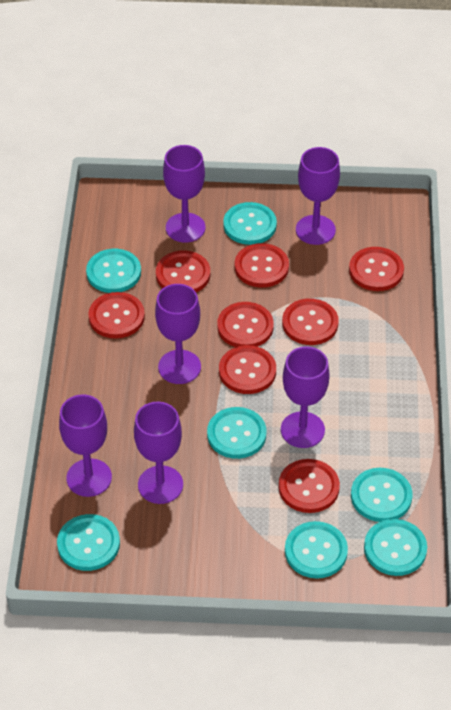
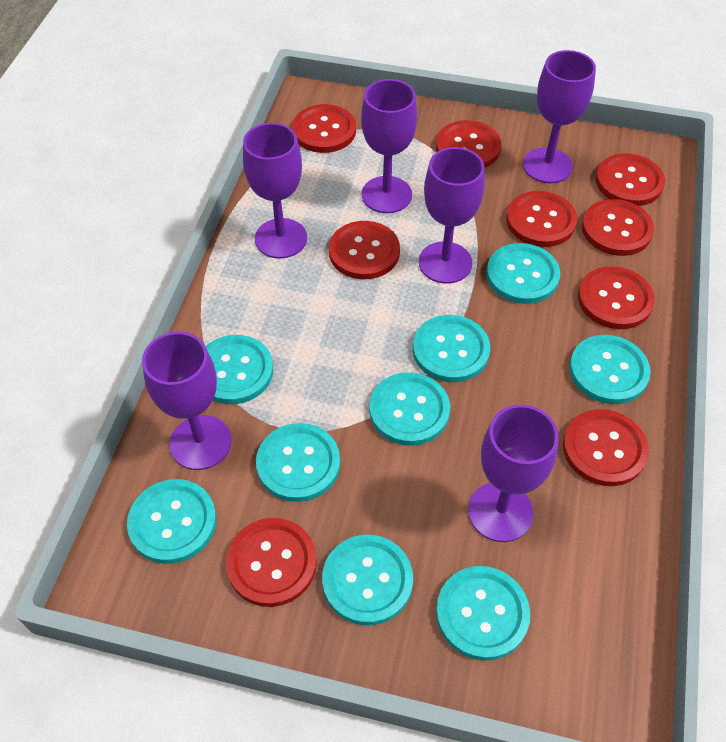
red button: 8 -> 9
turquoise button: 7 -> 9

